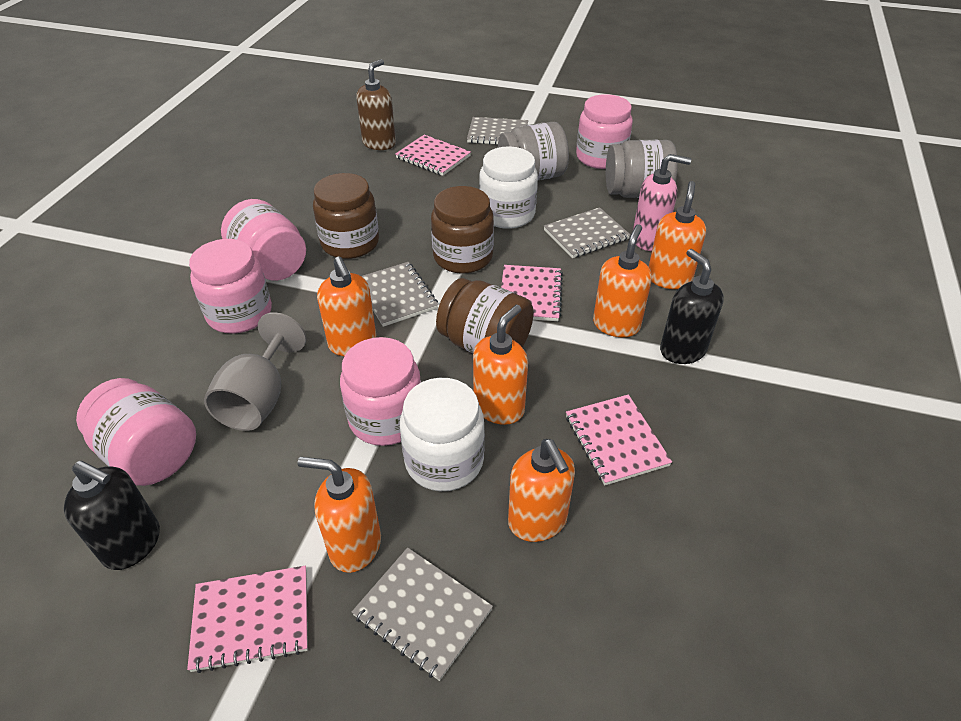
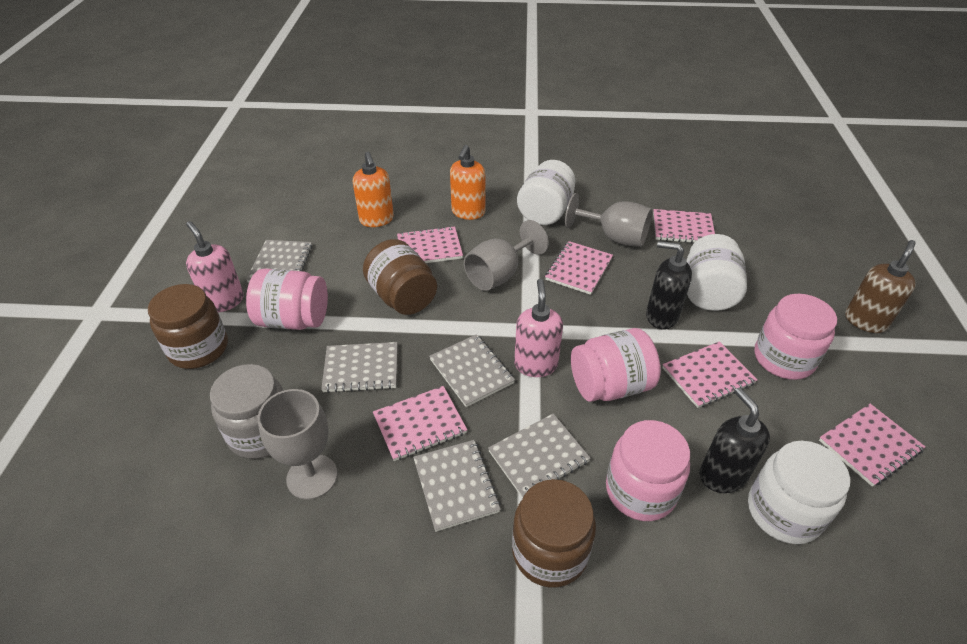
grey goblet: 1 -> 3
grey jar: 2 -> 1
grey notebook: 4 -> 5
orange soap dispenser: 6 -> 2
pink jar: 5 -> 4
pink notebook: 4 -> 6
pink soap dispenser: 1 -> 2
white jar: 2 -> 3

